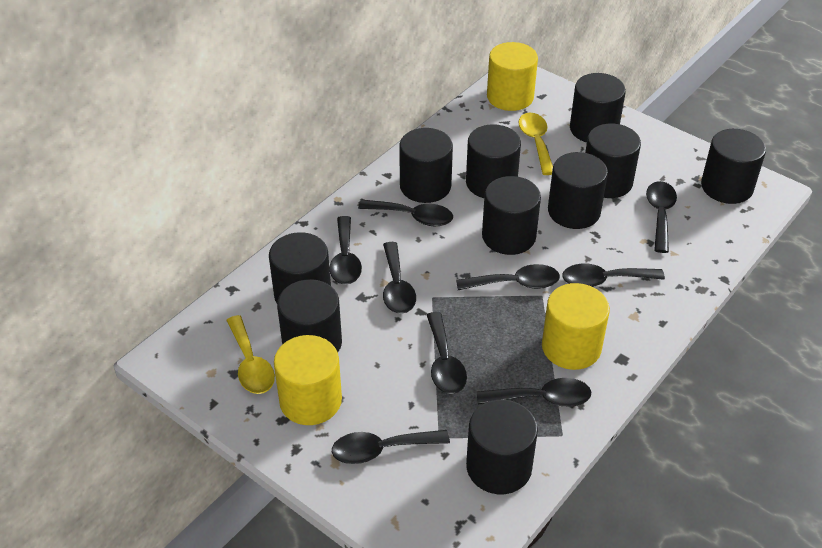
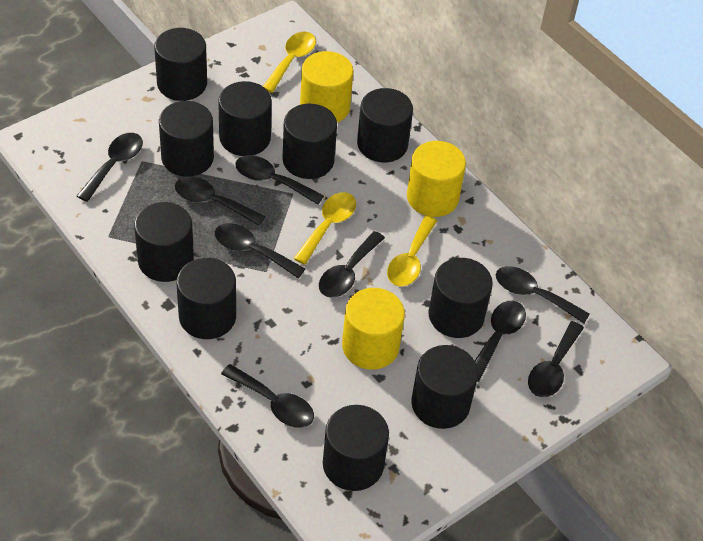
yellow spoon: 2 -> 3

